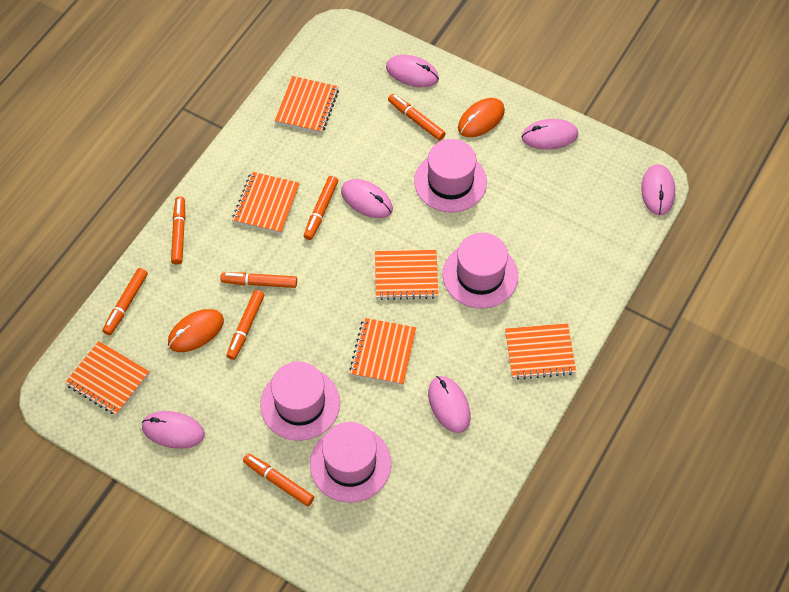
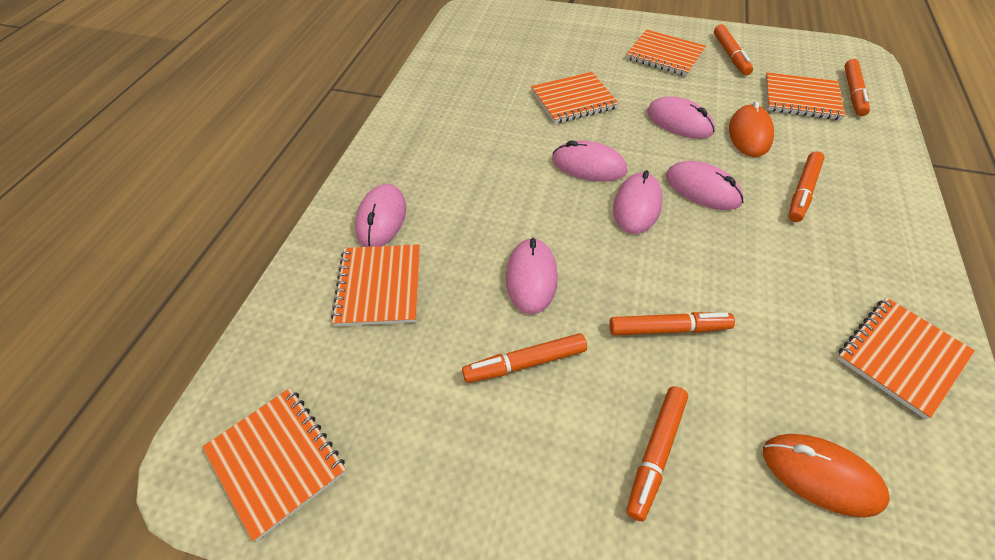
orange marker: 7 -> 6
pink hat: 4 -> 0

